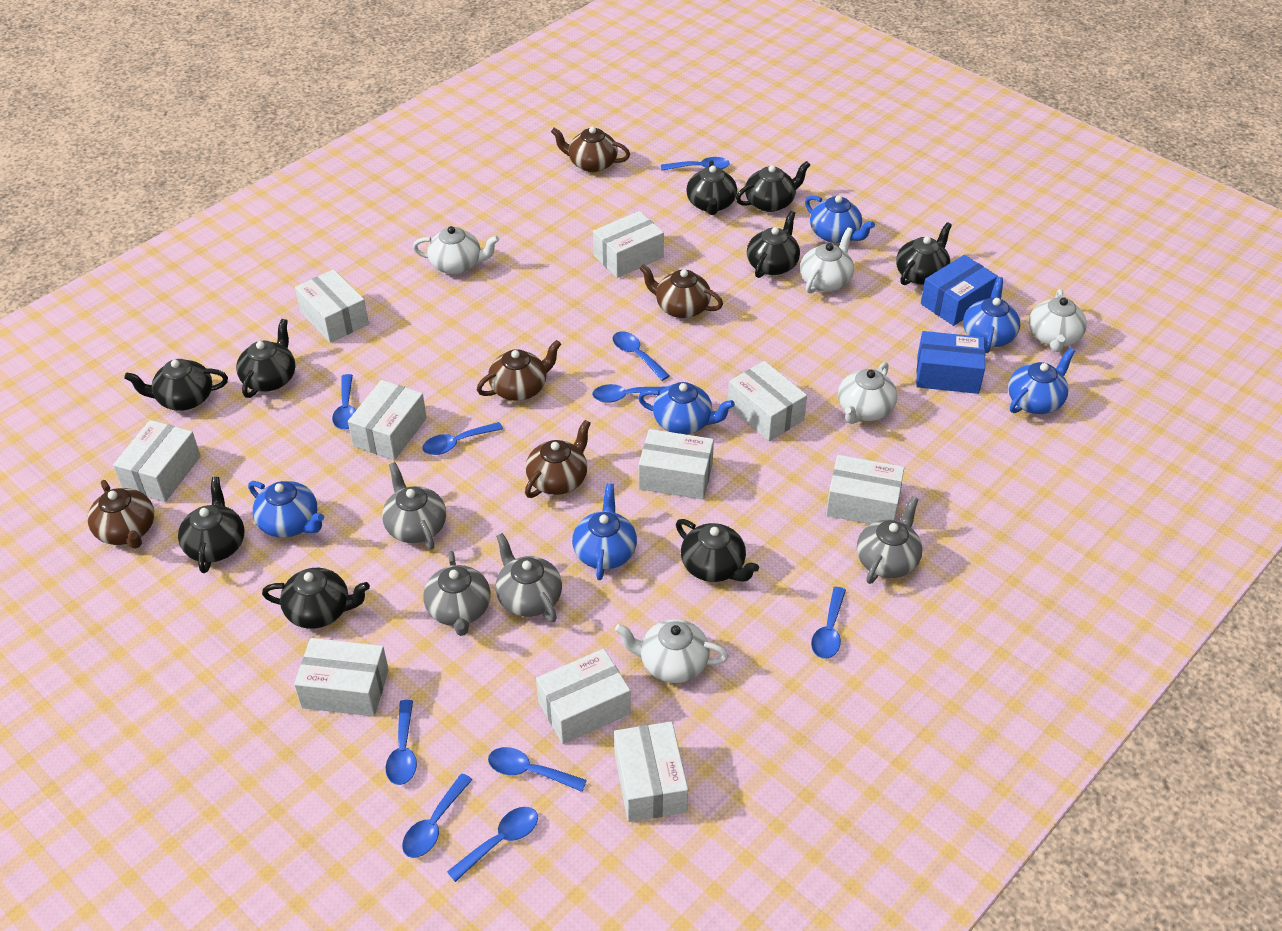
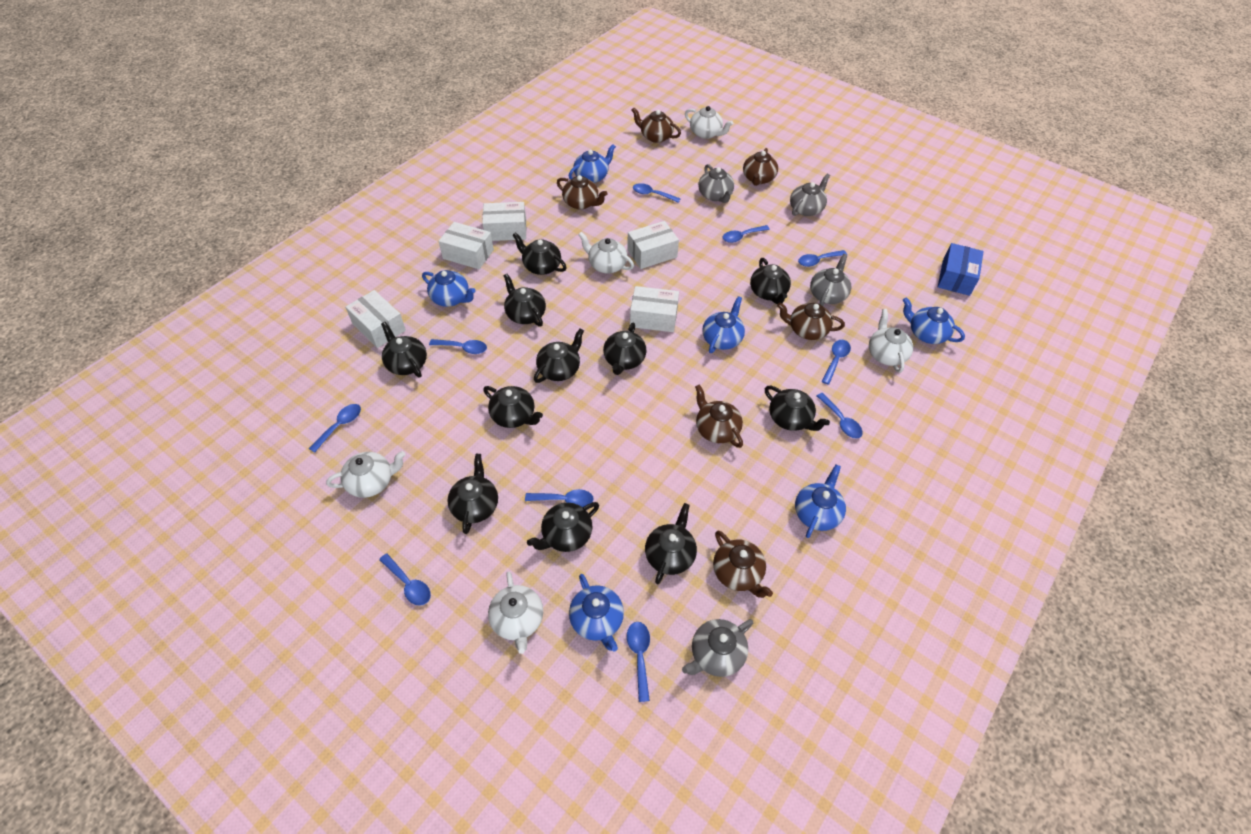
black teapot: 9 -> 11
blue box: 2 -> 1
brown teapot: 5 -> 6
white box: 10 -> 5

